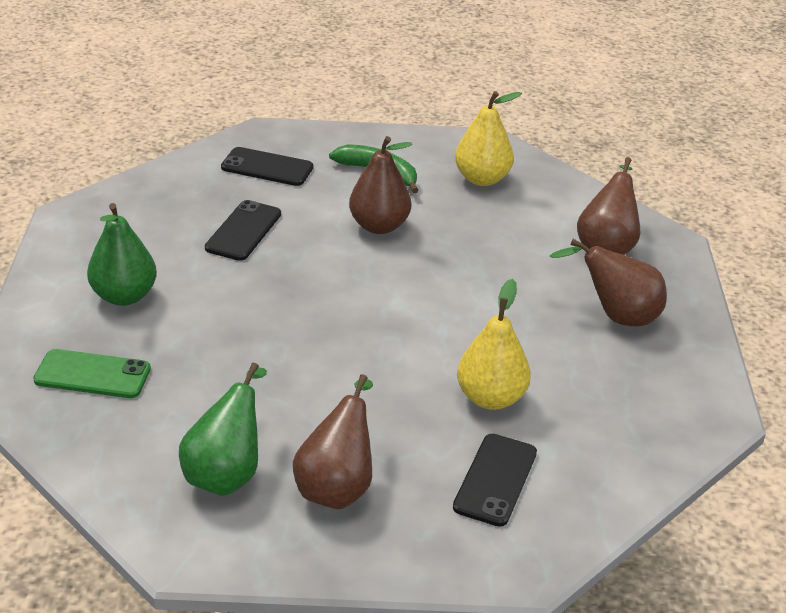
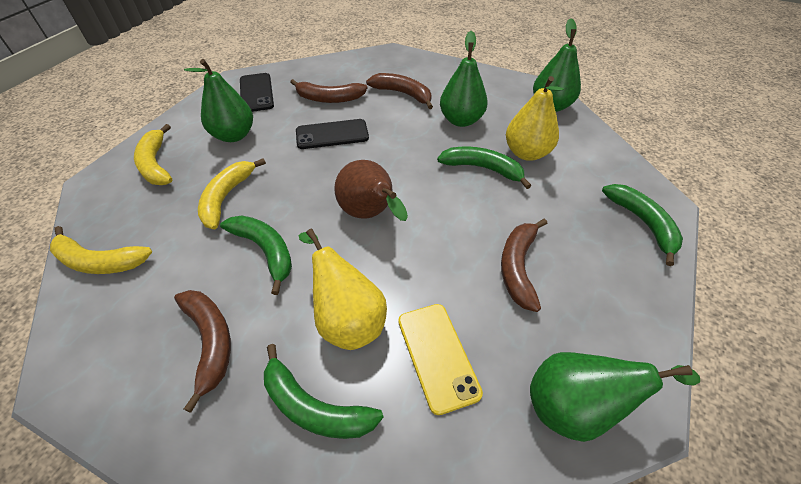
black phone: 3 -> 2
brown banana: 0 -> 4
brown pear: 4 -> 1
green banana: 1 -> 4
green pear: 2 -> 4
green phone: 1 -> 0
yellow banana: 0 -> 3
yellow phone: 0 -> 1

